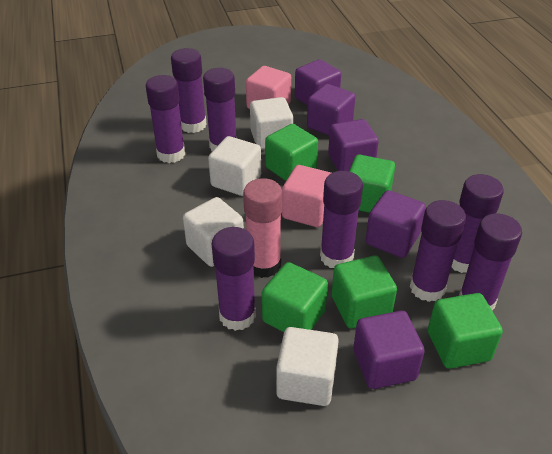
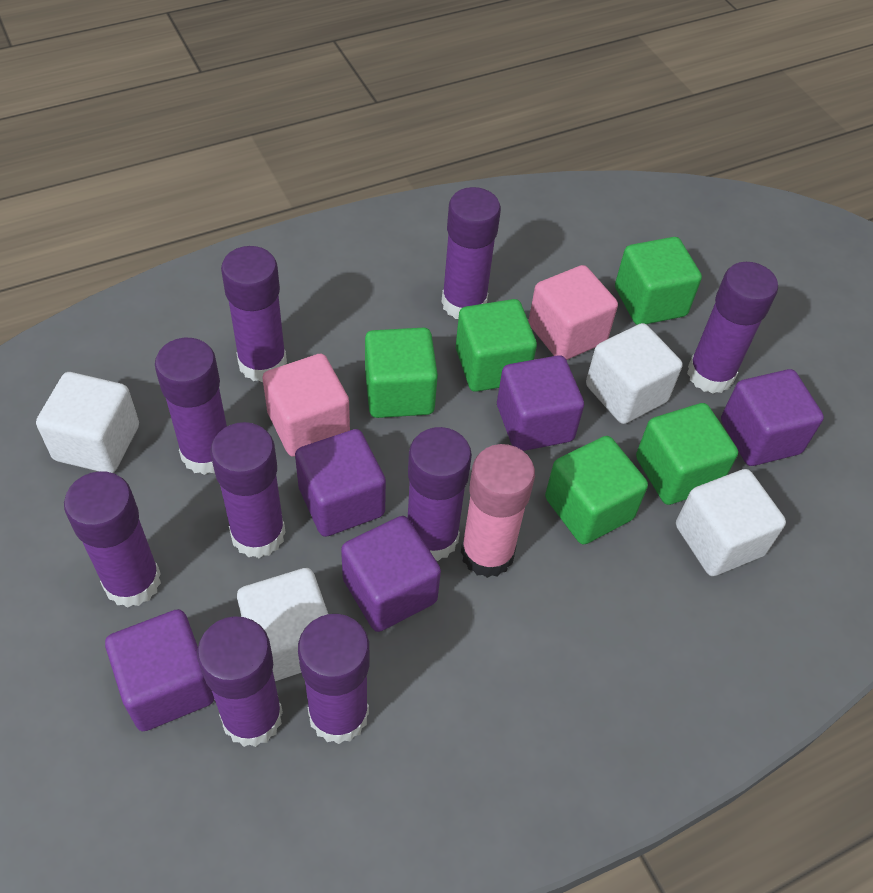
purple glue stick: 8 -> 9

